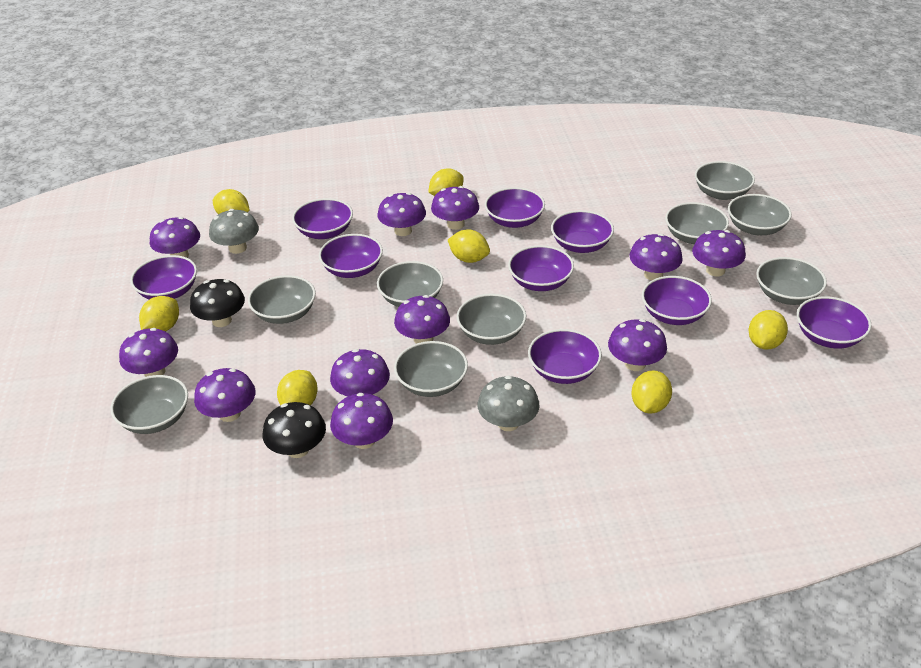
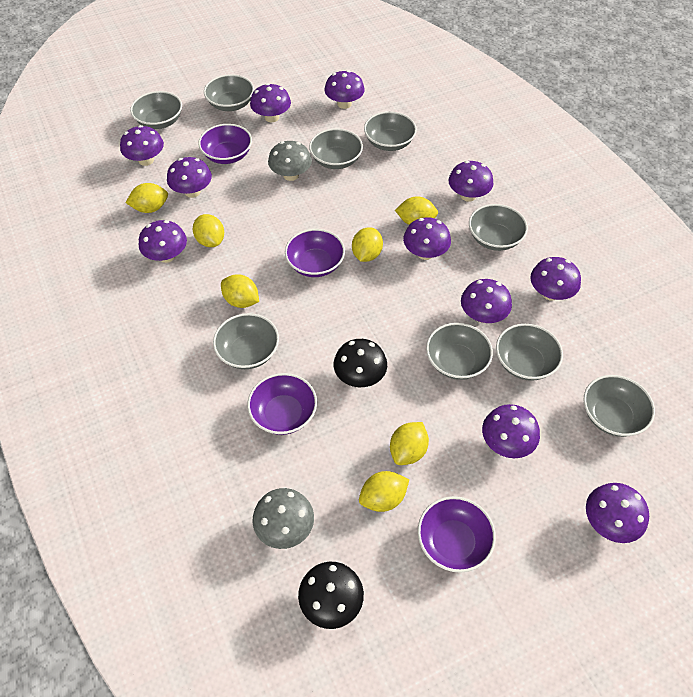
purple bowl: 9 -> 4

